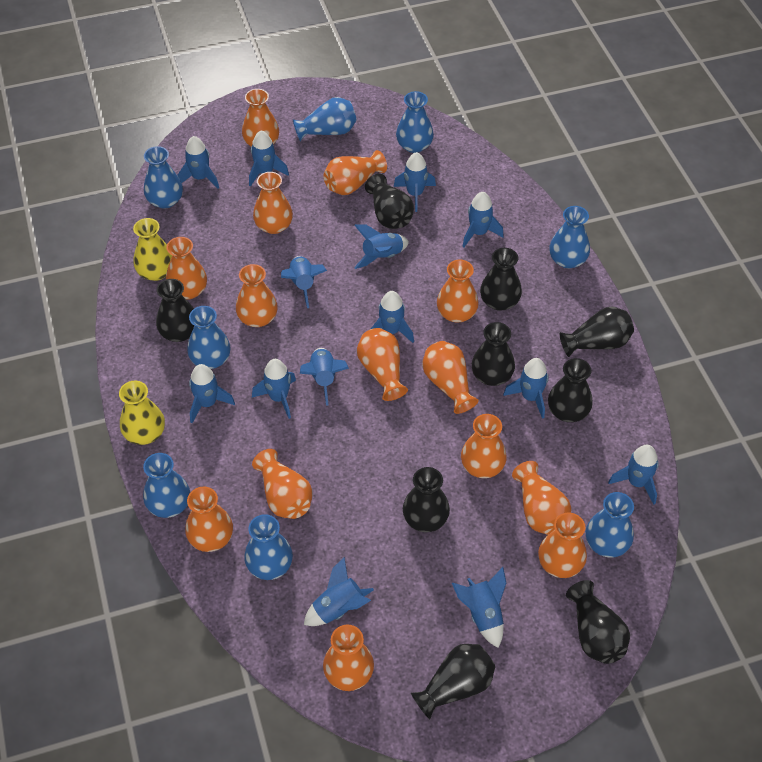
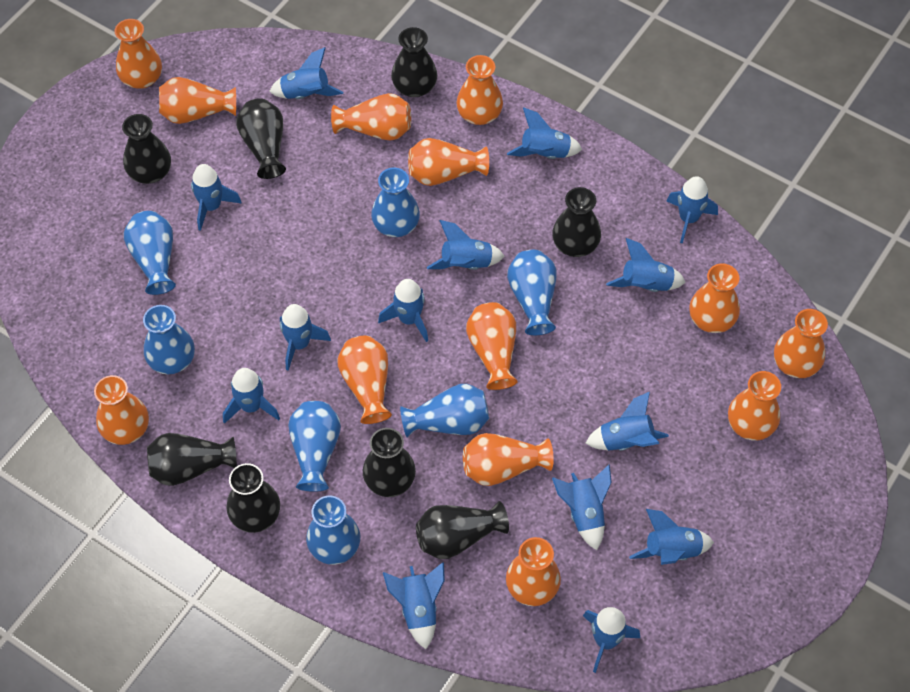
black vase: 9 -> 8
blue vase: 8 -> 7
orange vase: 14 -> 13
yellow vase: 2 -> 0

